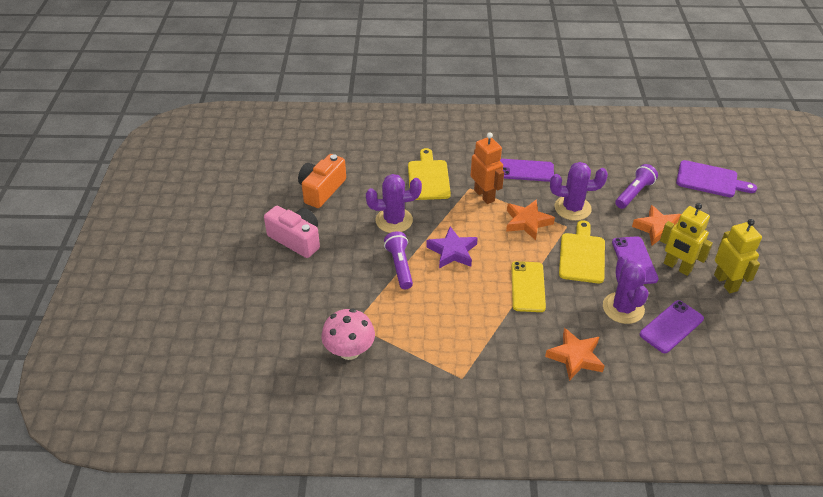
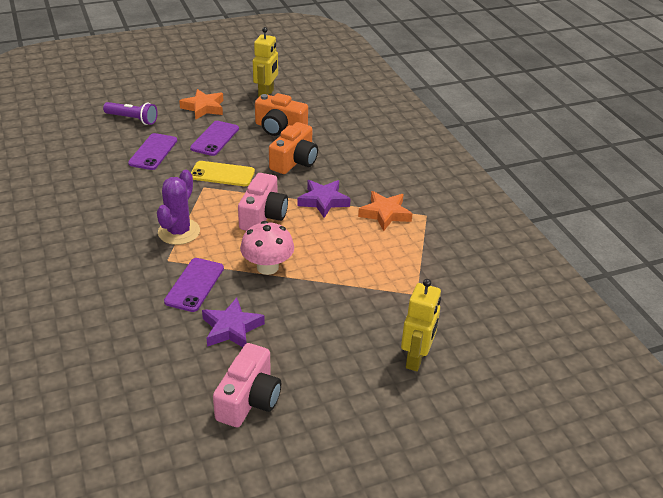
orange camera: 1 -> 2
orange robot: 1 -> 0
orange star: 3 -> 2
pink camera: 1 -> 2
purple cactus: 3 -> 1
purple cutting board: 1 -> 0
purple flashlight: 2 -> 1
purple star: 1 -> 2
yellow cutting board: 2 -> 0

